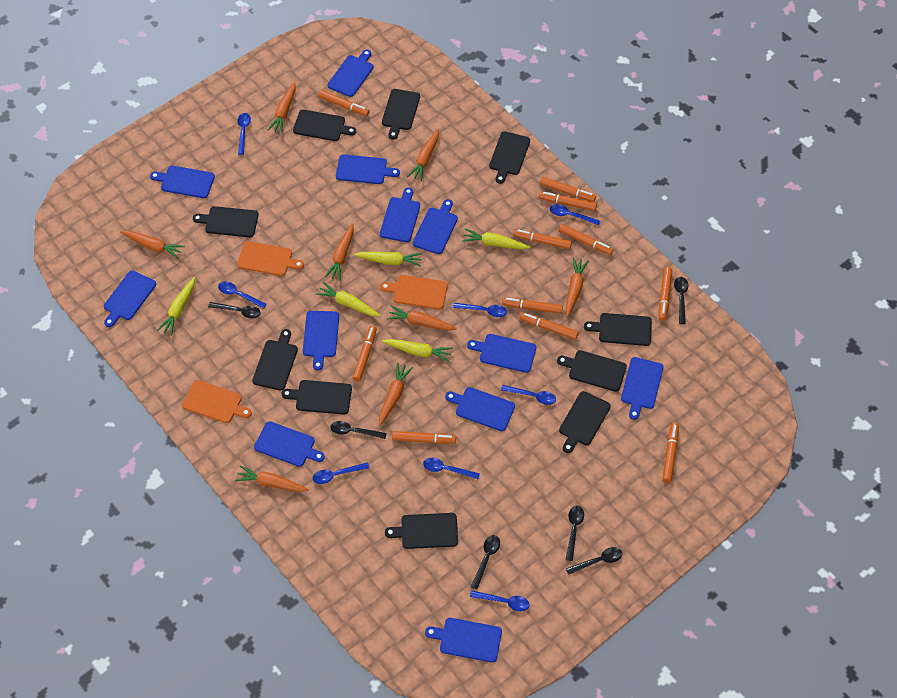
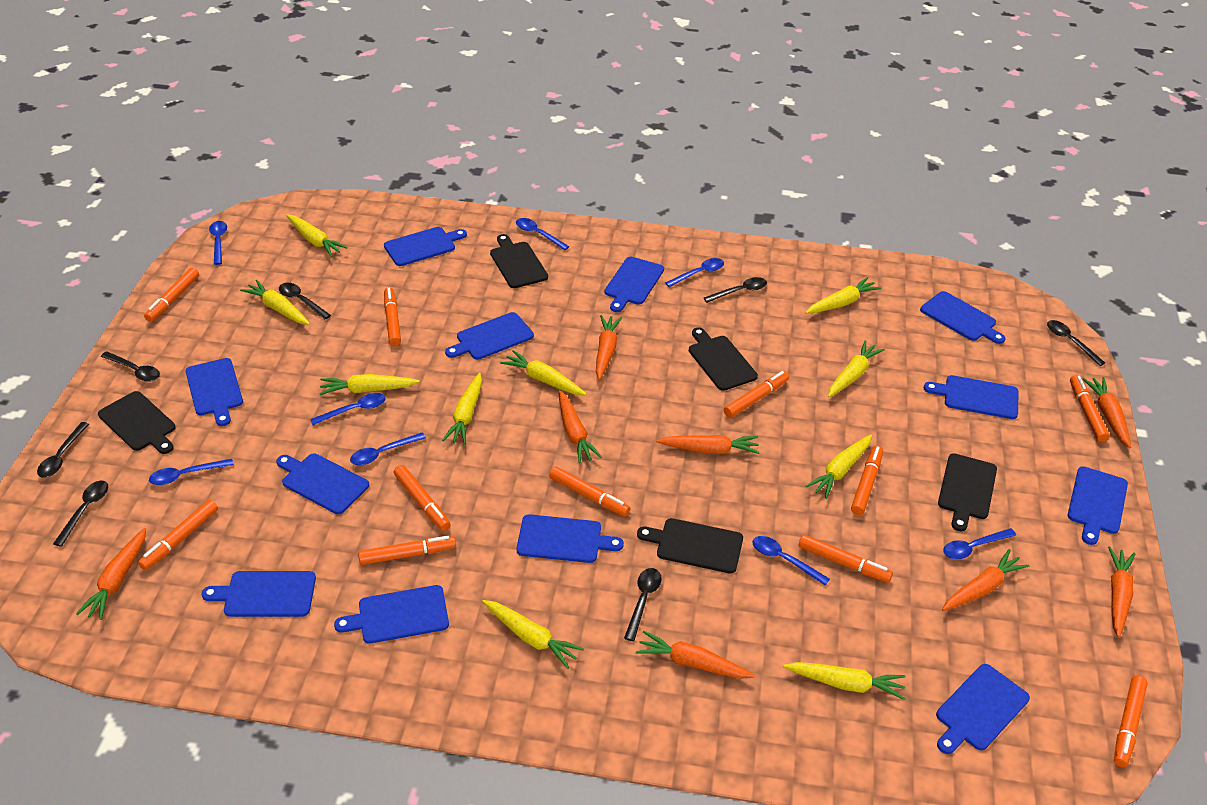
black cutting board: 10 -> 5
black spoon: 6 -> 7
orange cutting board: 3 -> 0
yellow carrot: 5 -> 10

